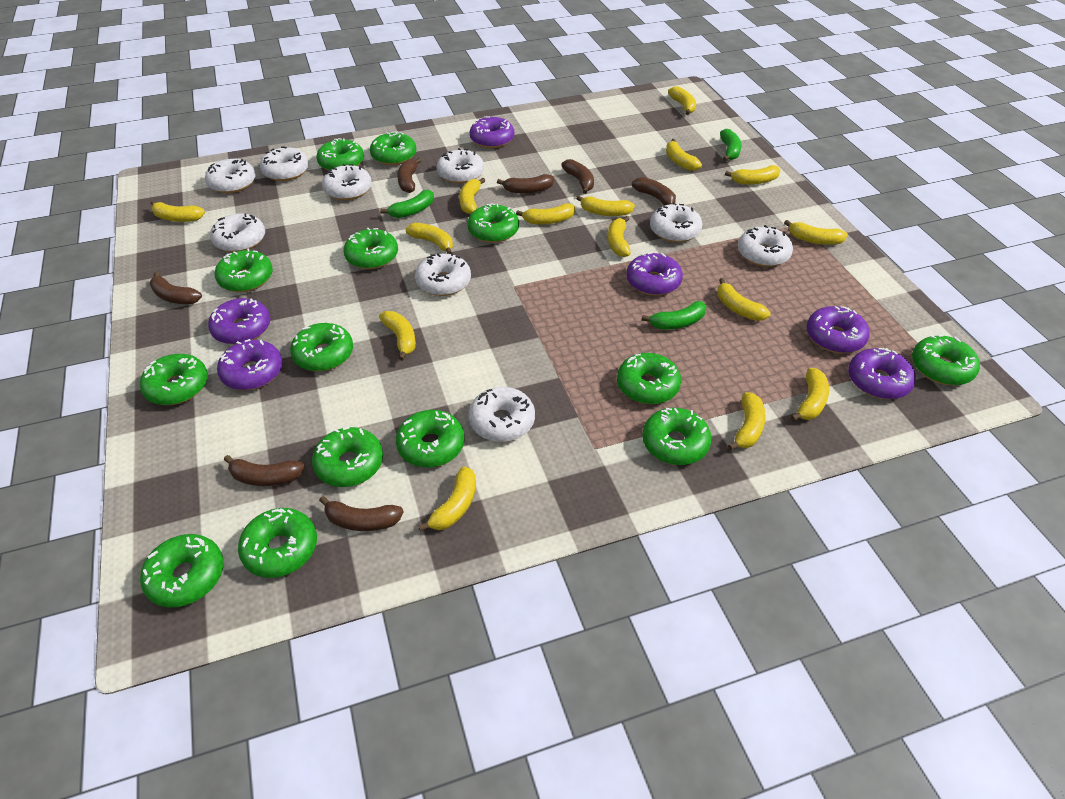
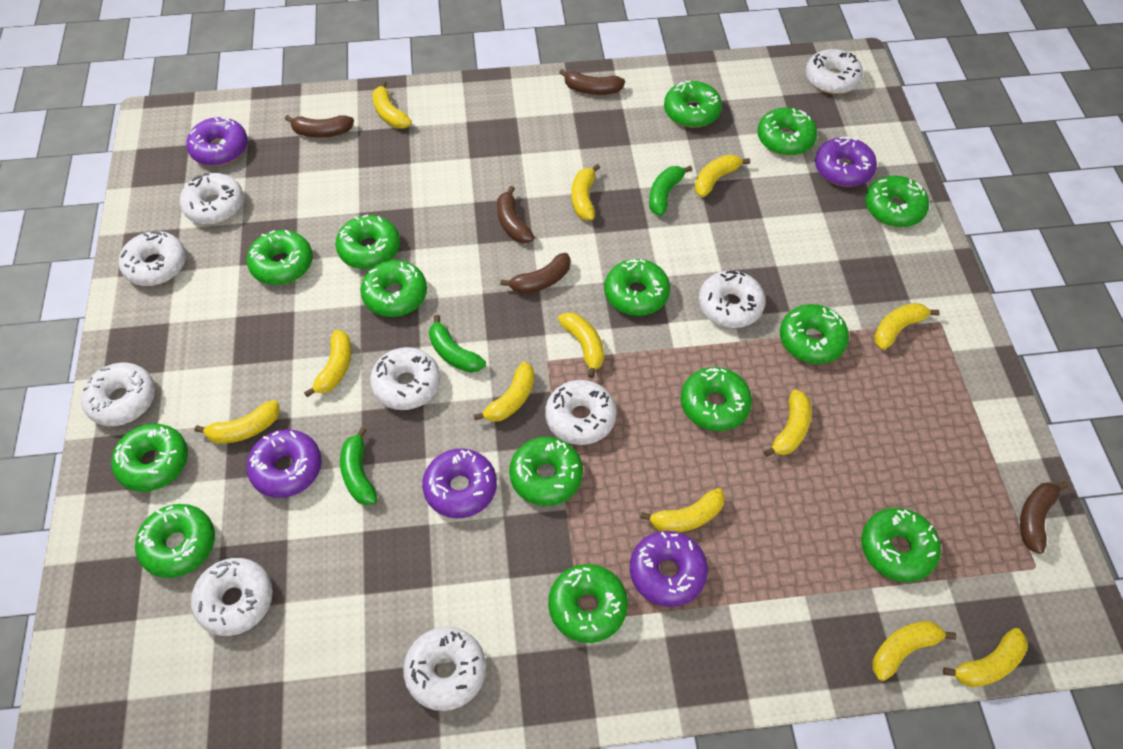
brown banana: 7 -> 5
purple donut: 6 -> 5
yellow banana: 15 -> 12

